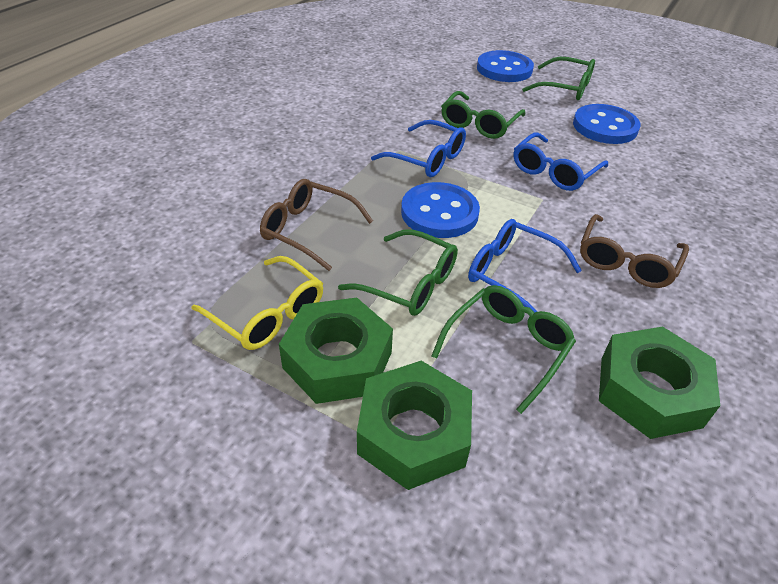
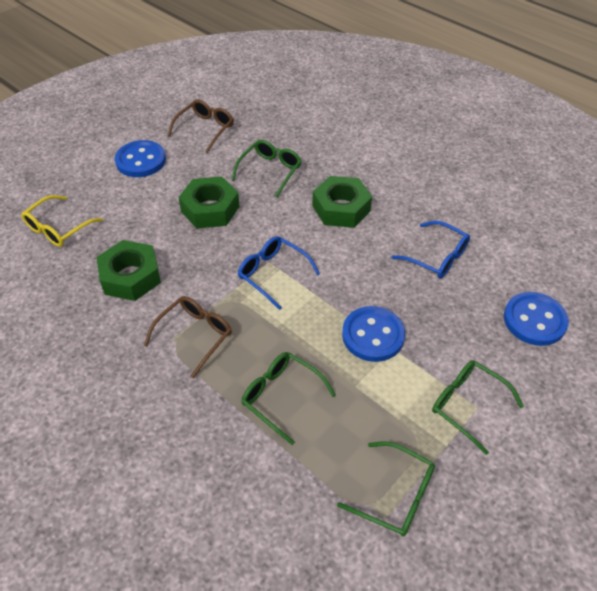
blue glasses: 3 -> 2

